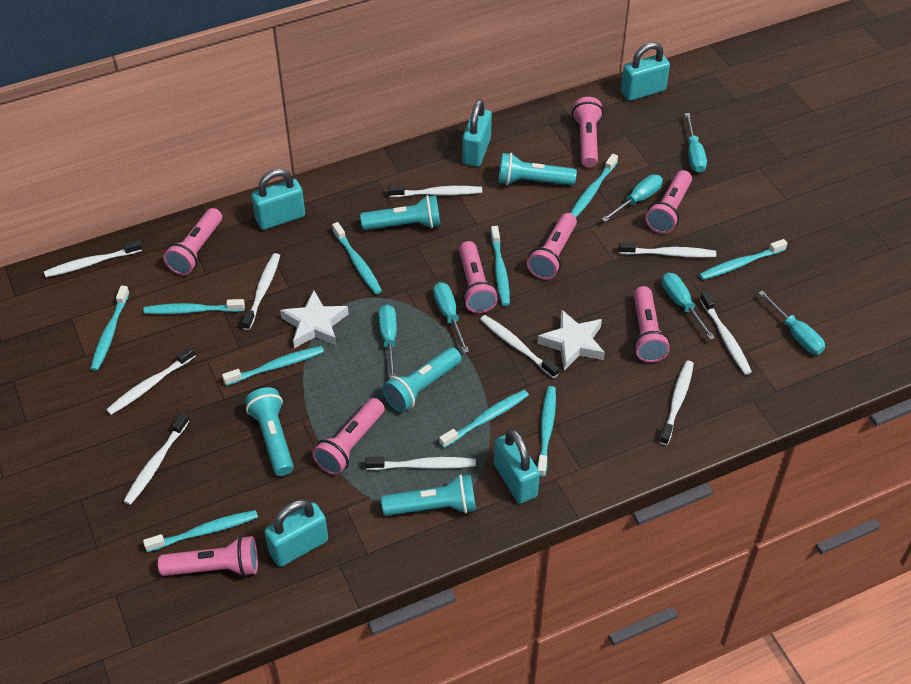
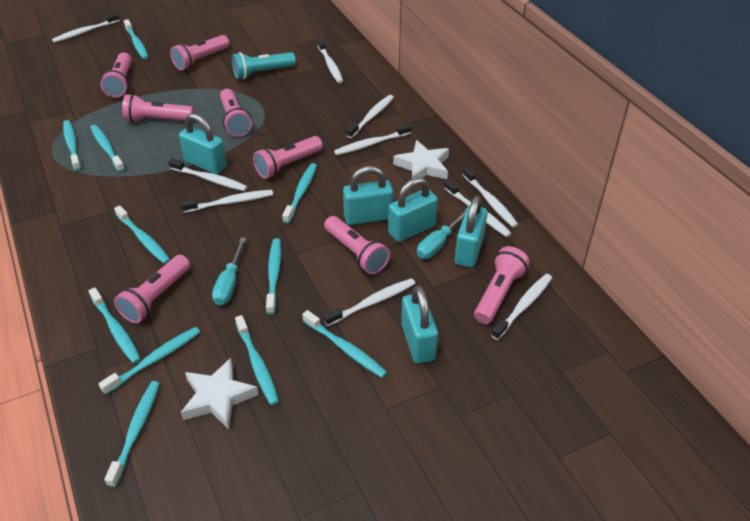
turquoise flashlight: 5 -> 1
turquoise screwdriver: 6 -> 2
turquoise toothbrush: 10 -> 11

